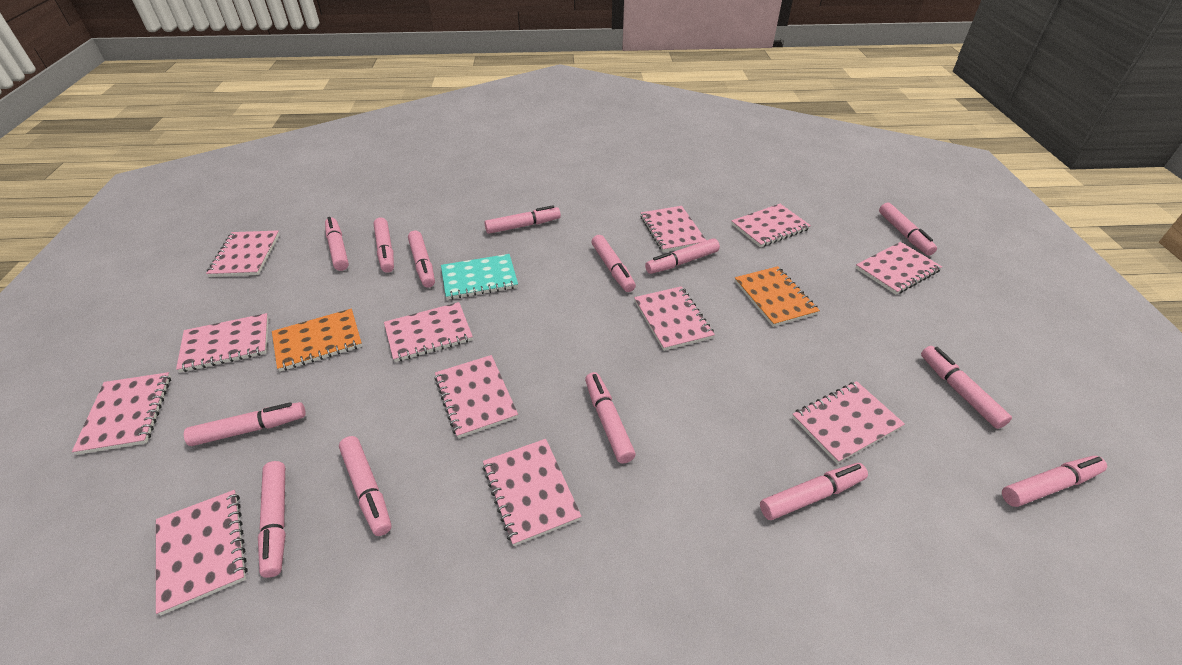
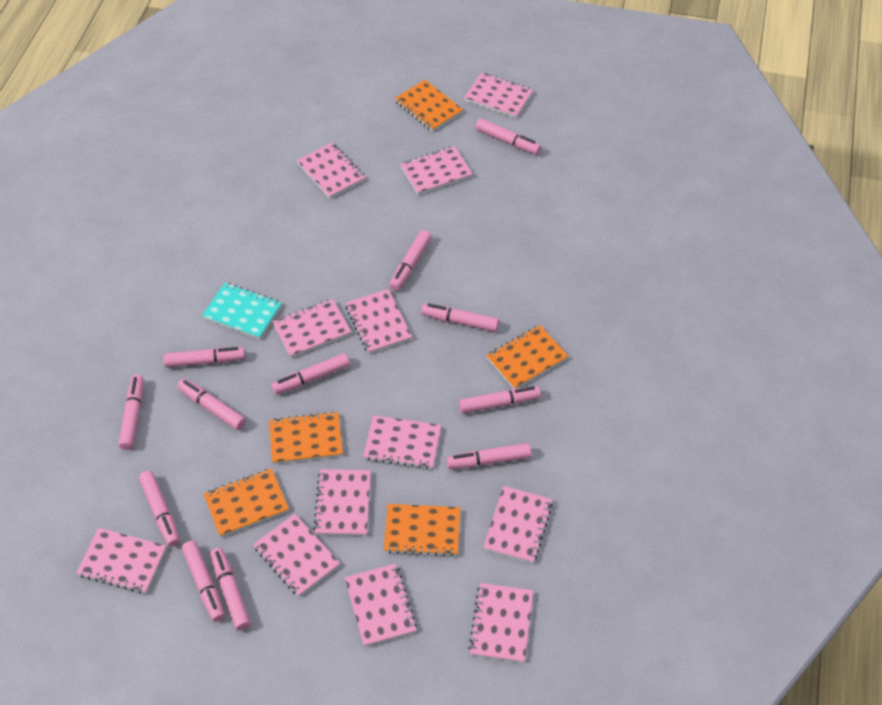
orange notebook: 2 -> 5
pink marker: 14 -> 12

